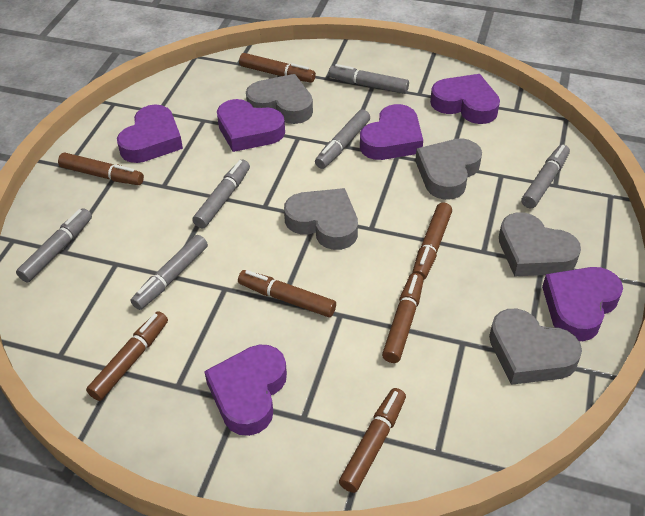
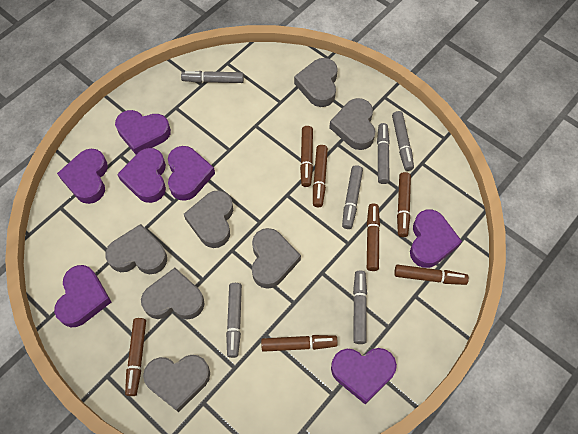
grey heart: 5 -> 7
purple heart: 6 -> 7

